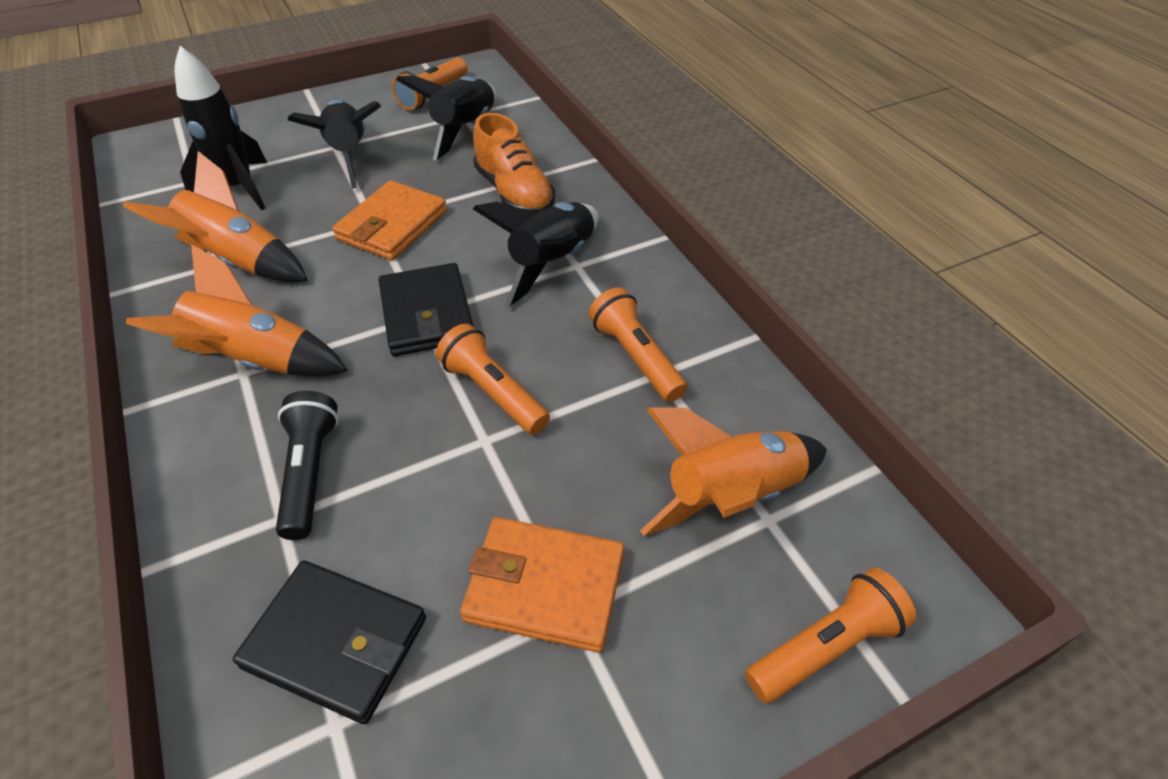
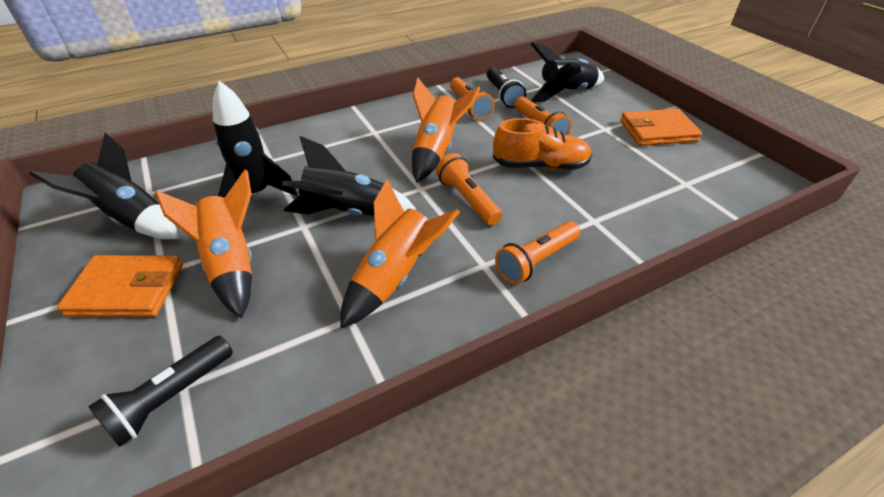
black flashlight: 1 -> 2
black wallet: 2 -> 0

